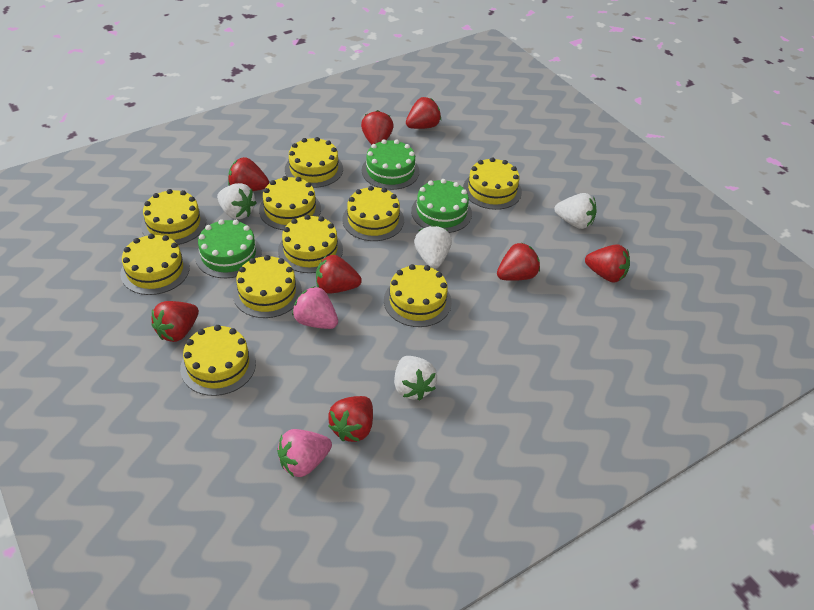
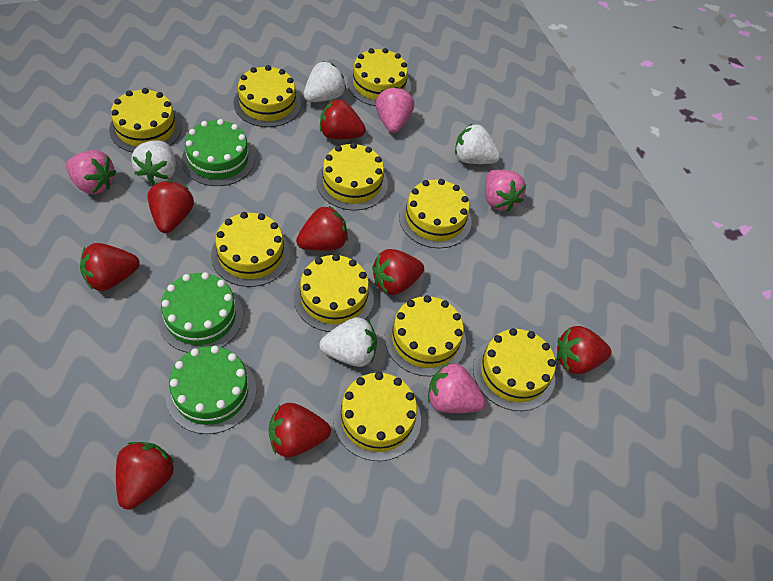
pink strawberry: 2 -> 4

